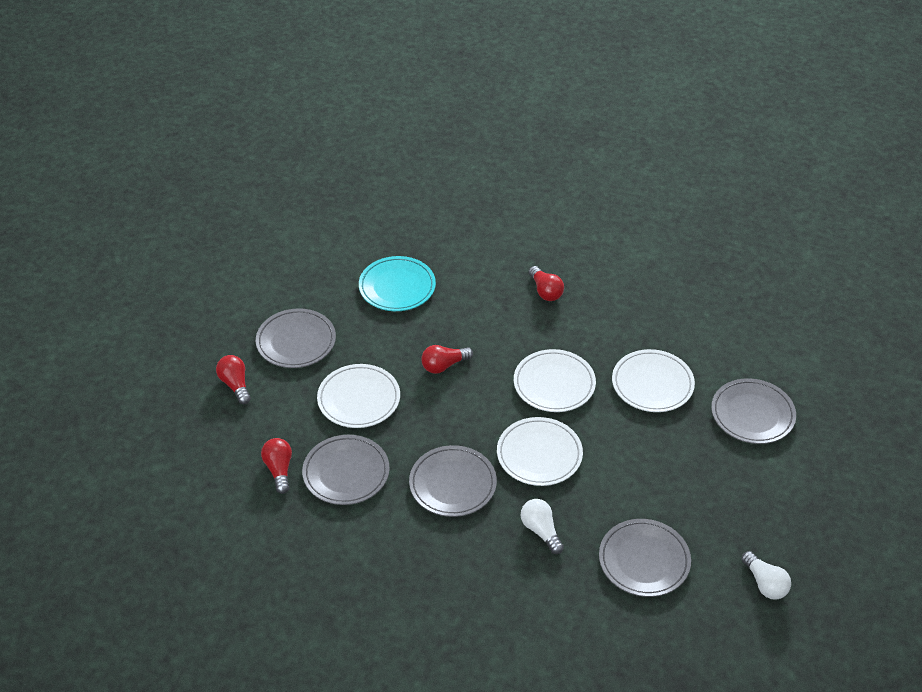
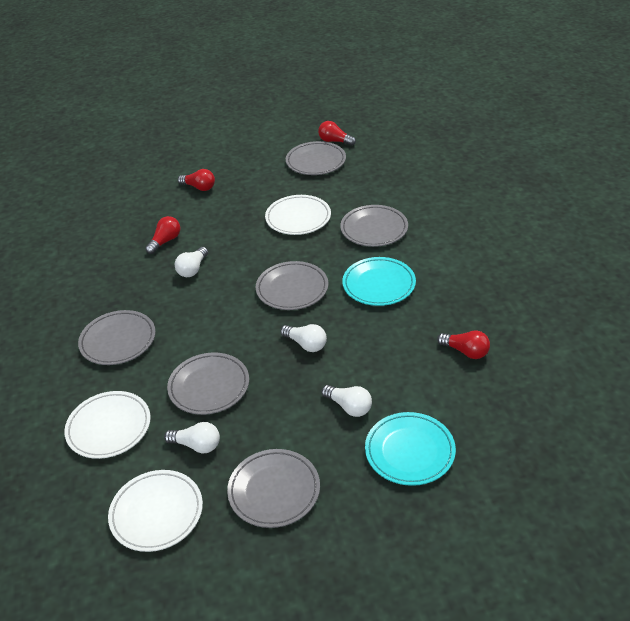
grey plate: 5 -> 6
turquoise plate: 1 -> 2
white light bulb: 2 -> 4
white plate: 4 -> 3

